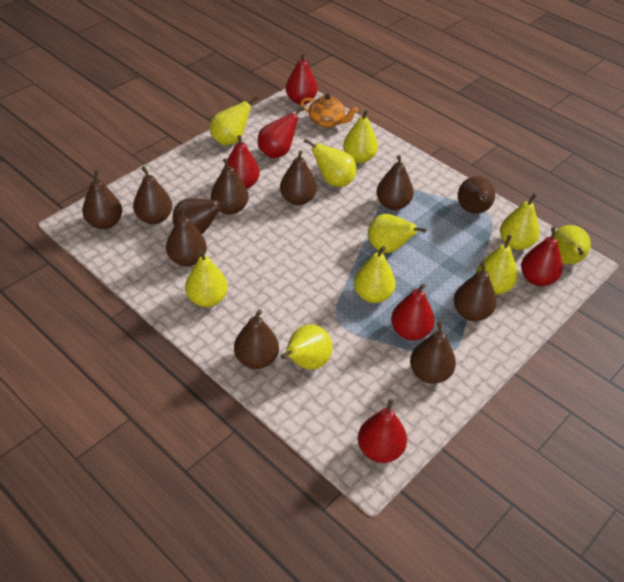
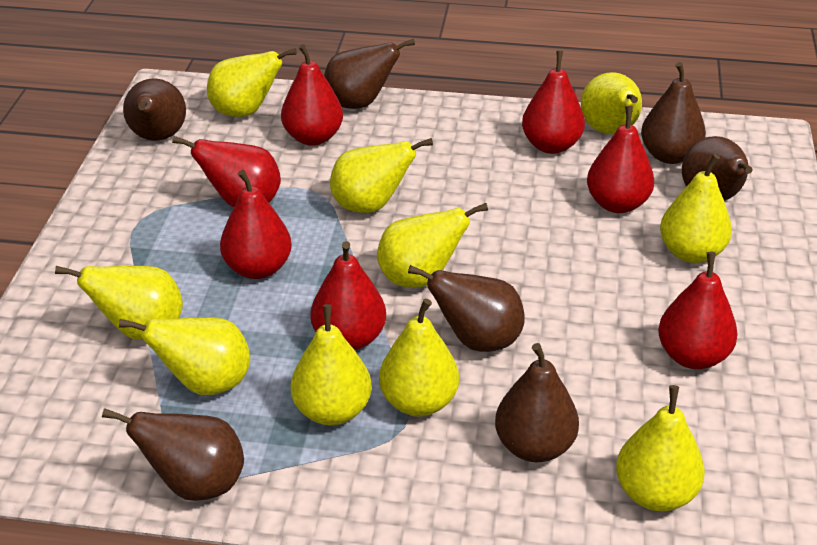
brown pear: 11 -> 7
orange teapot: 1 -> 0
red pear: 6 -> 7

